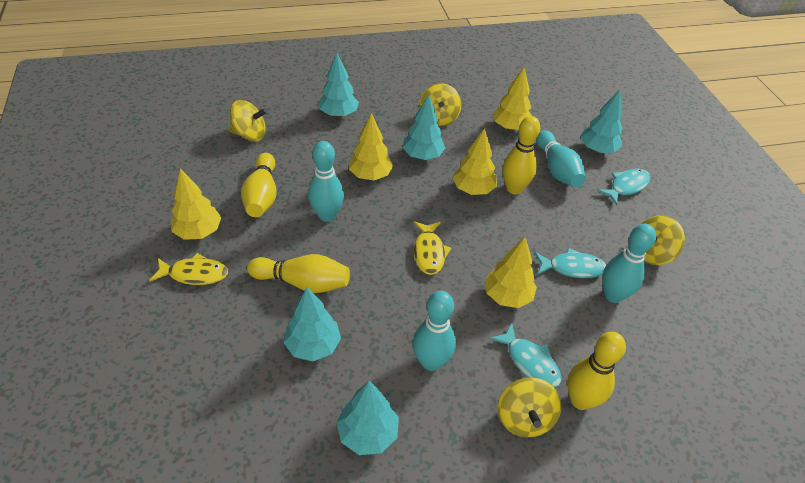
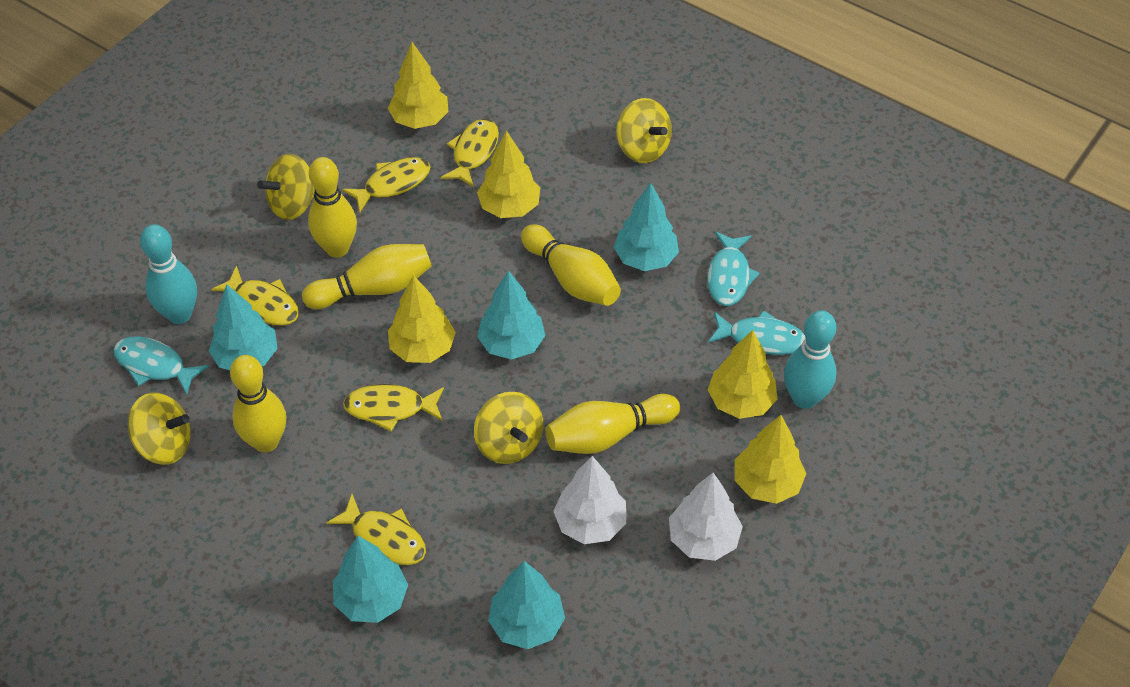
turquoise bowling pin: 4 -> 2
white tree: 0 -> 2
yellow bowling pin: 4 -> 5
yellow fish: 2 -> 5

